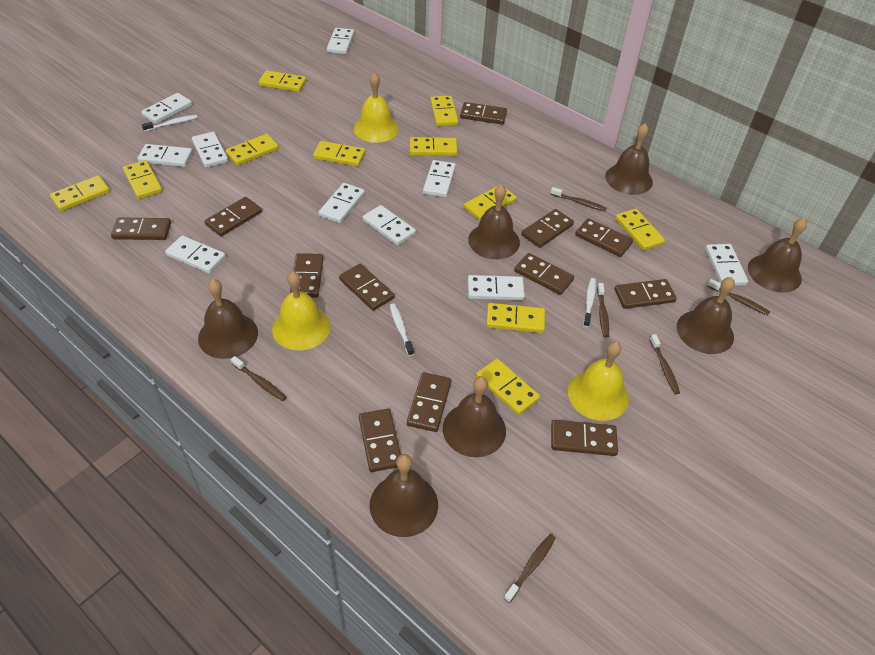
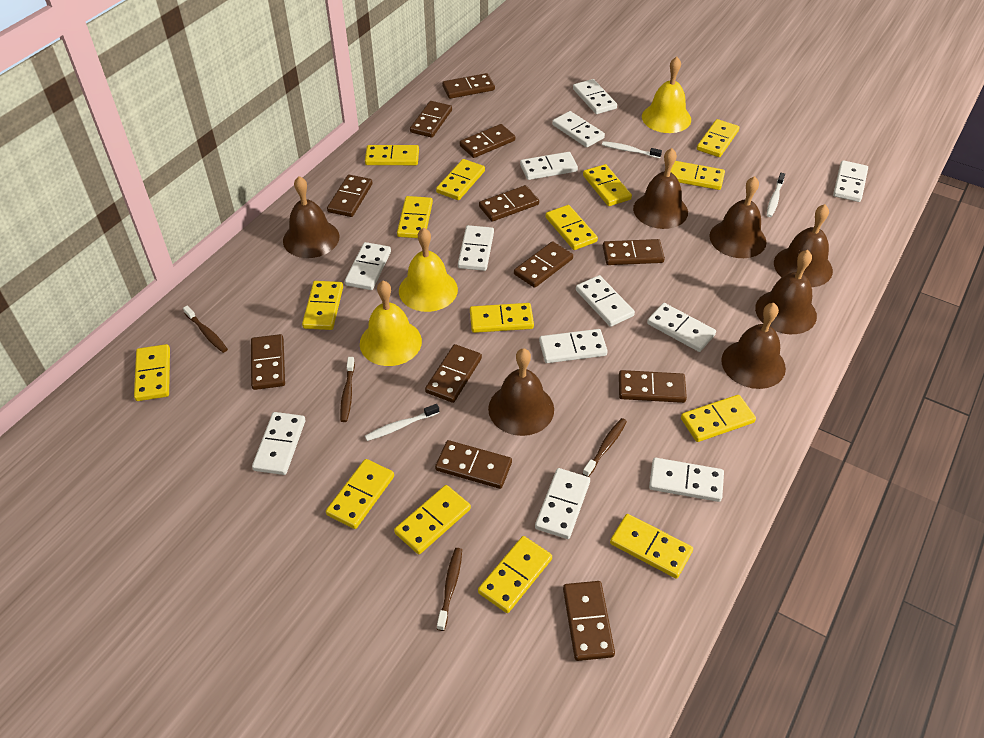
brown toothbrush: 6 -> 4
white domino: 10 -> 12
yellow domino: 11 -> 15

